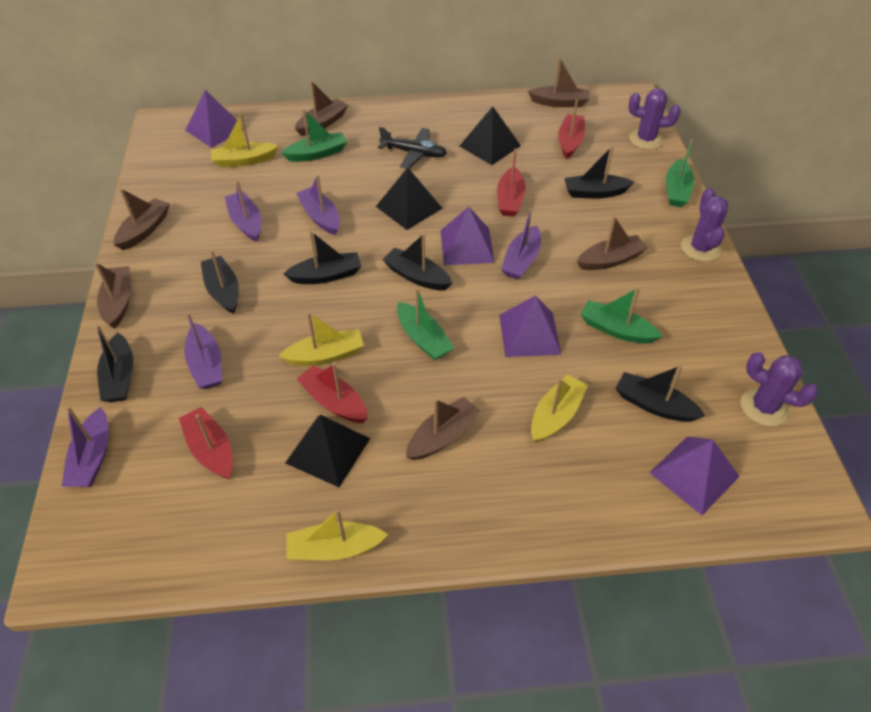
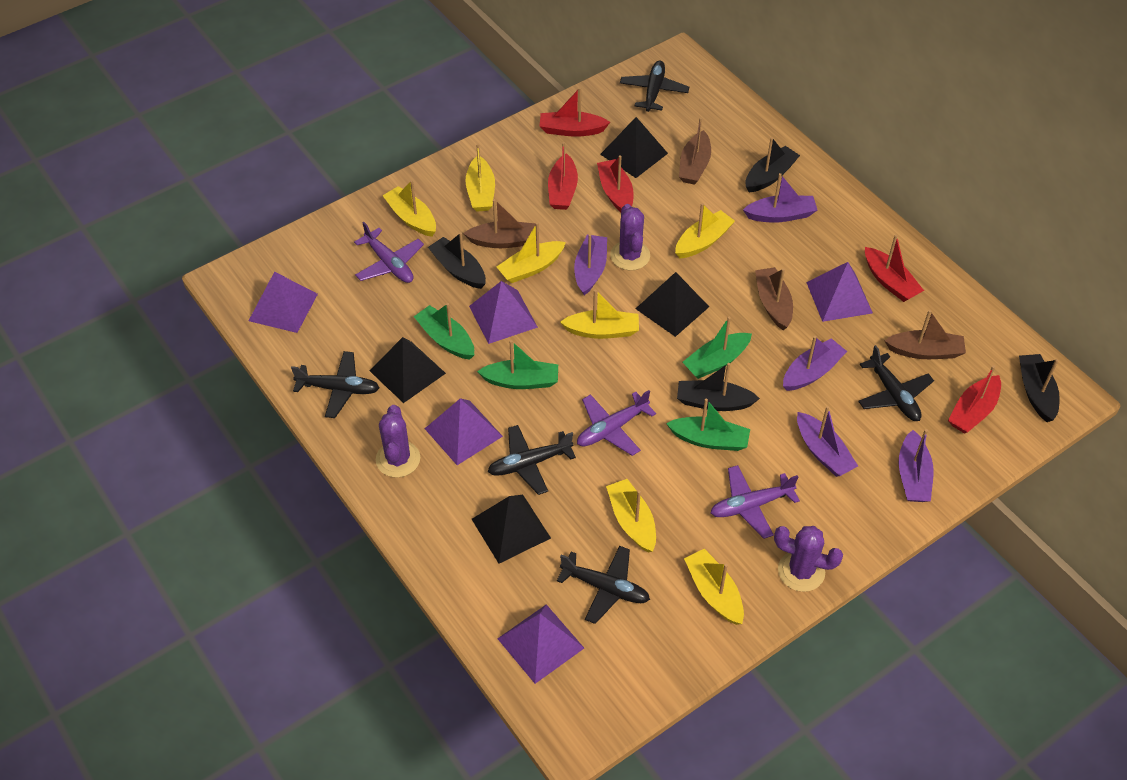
black boat: 6 -> 4
black plane: 1 -> 5
black pyramid: 3 -> 4
brown boat: 6 -> 4
purple plane: 0 -> 3
purple pyramid: 4 -> 5
red boat: 4 -> 5
yellow boat: 4 -> 7

